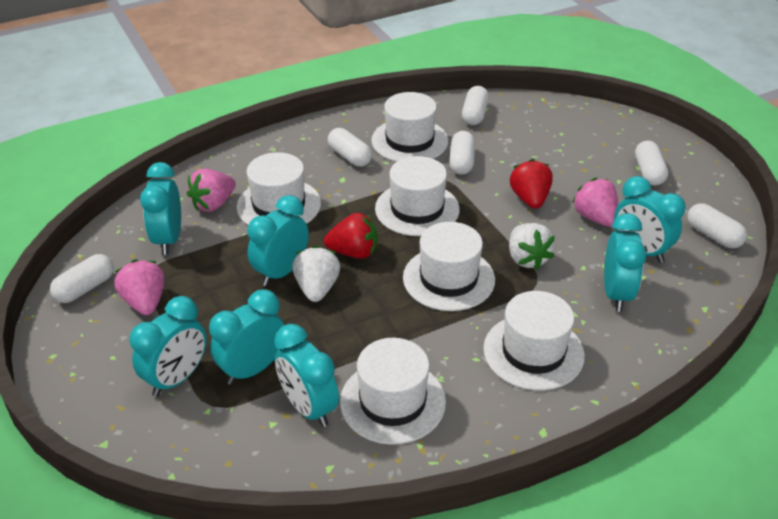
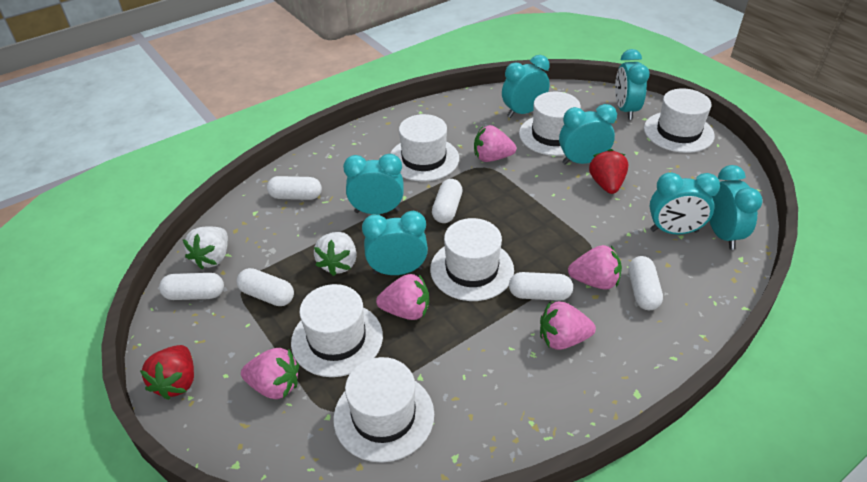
pink strawberry: 3 -> 5

